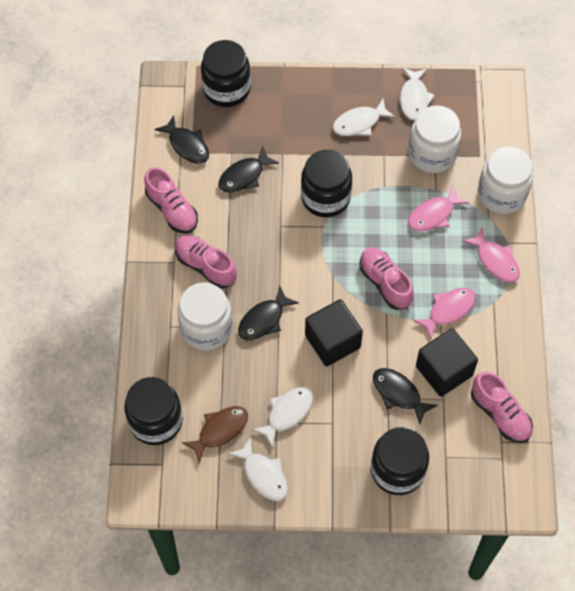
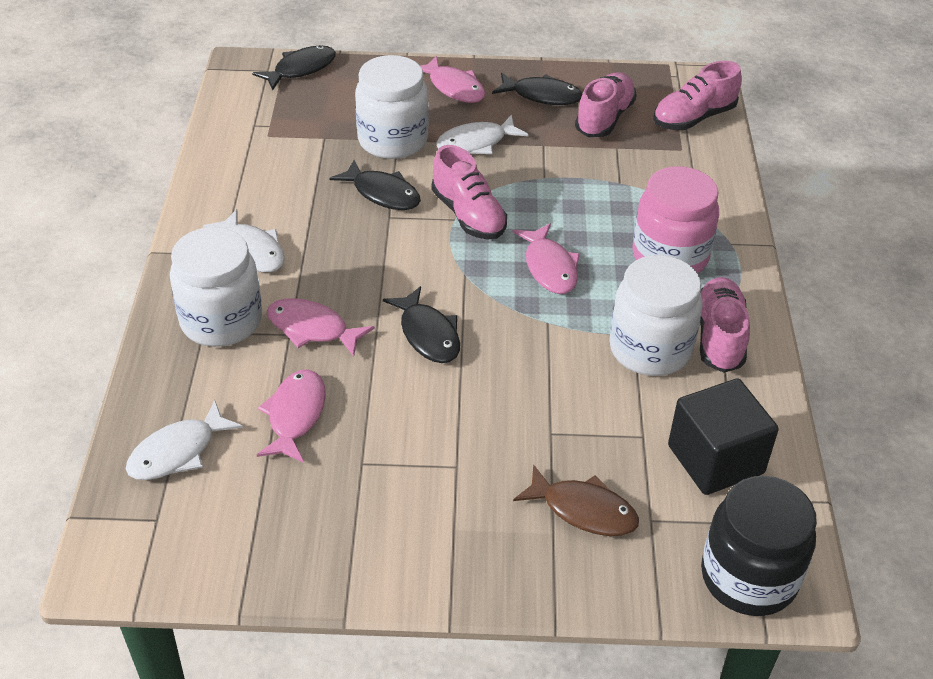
black cube: 2 -> 1
black jar: 4 -> 1
pink fish: 3 -> 4
pink jar: 0 -> 1
white fish: 4 -> 3

